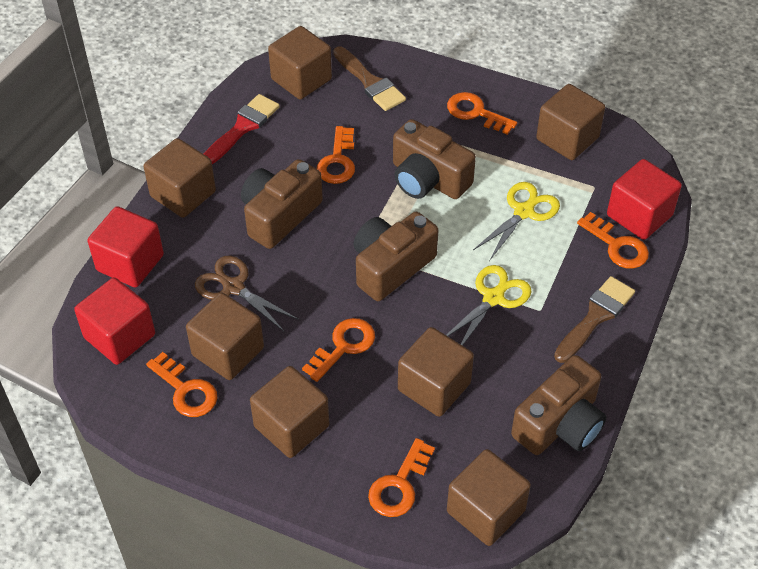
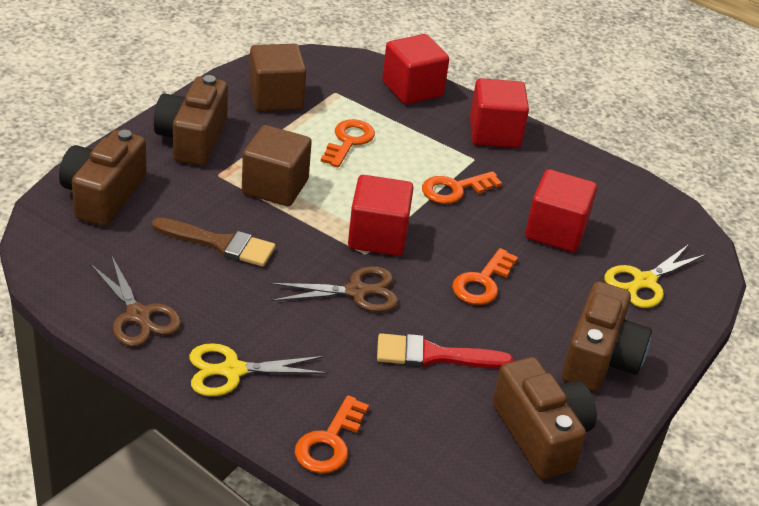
brown brush: 2 -> 1
brown cube: 7 -> 2
brown scissors: 1 -> 2
orange key: 6 -> 4
red cube: 3 -> 4

